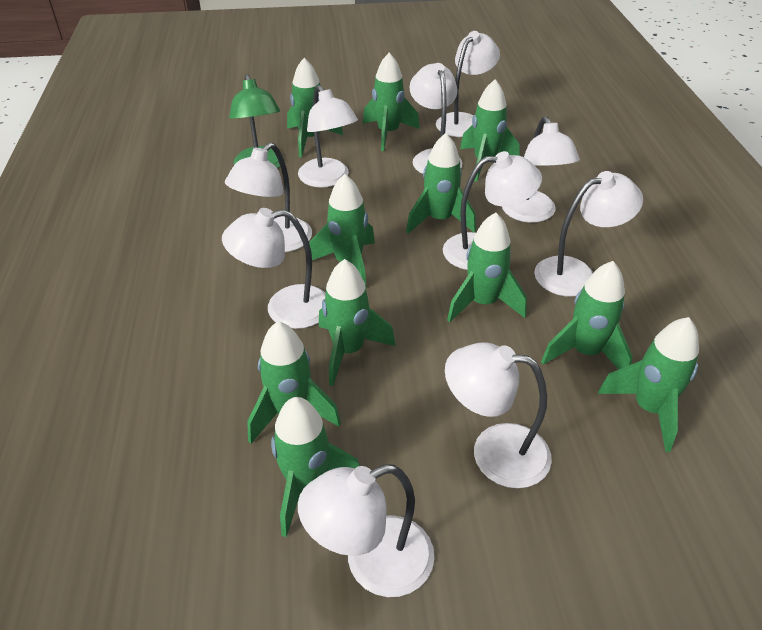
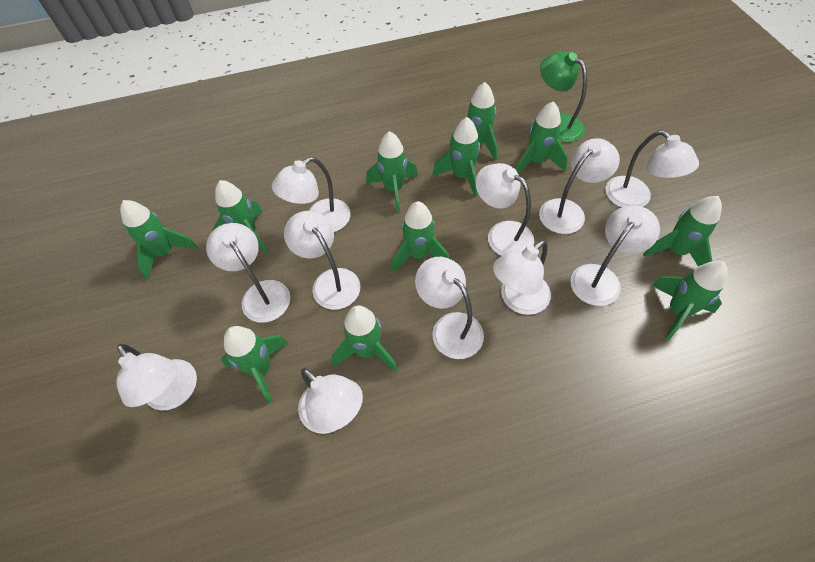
white lamp: 10 -> 11

